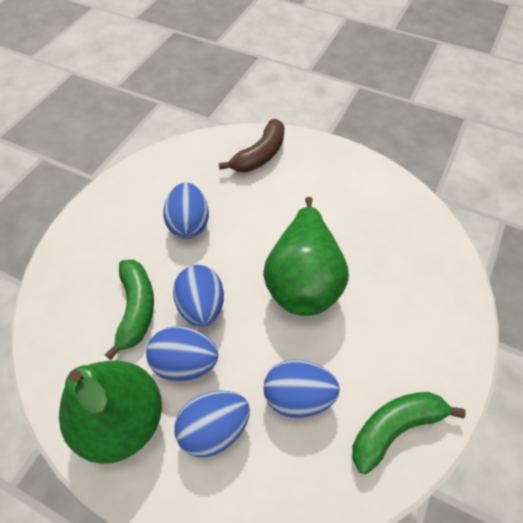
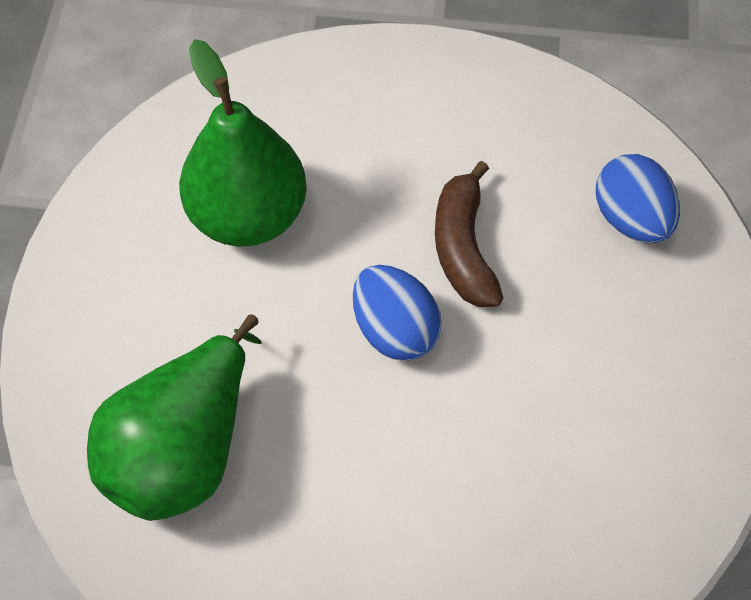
blue egg: 5 -> 2
green banana: 2 -> 0

